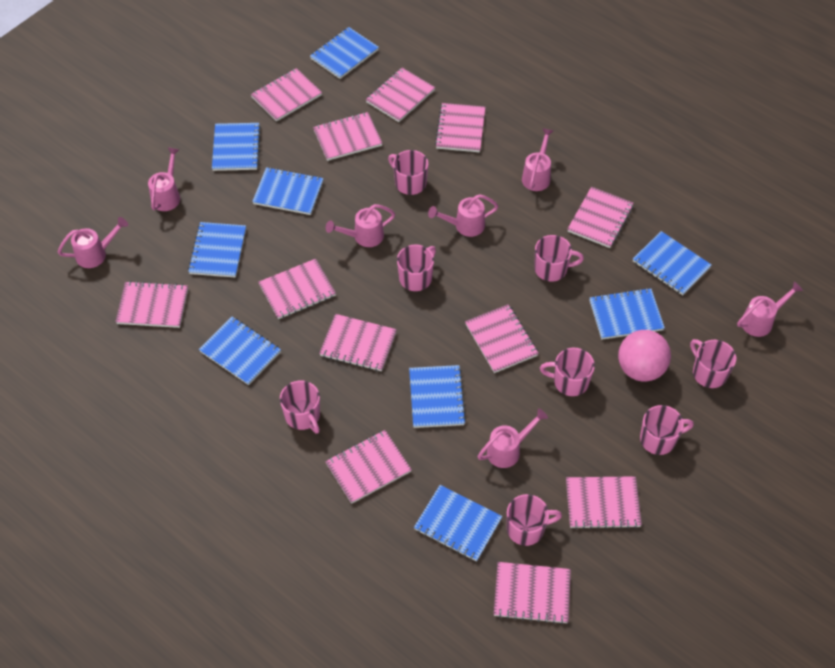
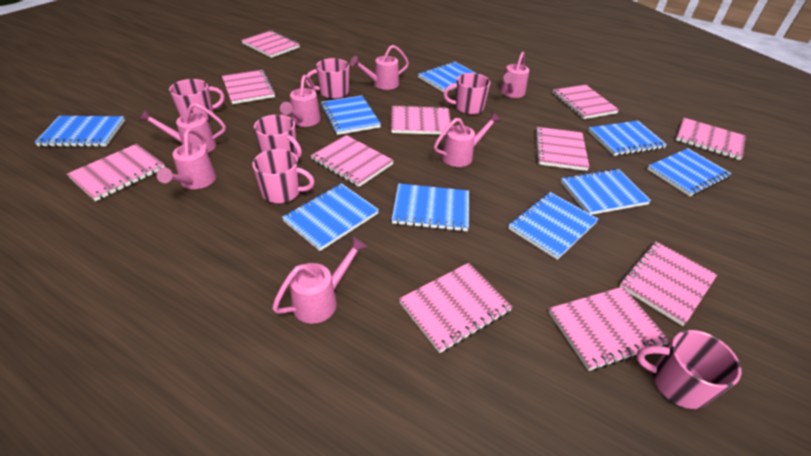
pink ball: 1 -> 0
pink mug: 8 -> 6
pink notebook: 12 -> 11

